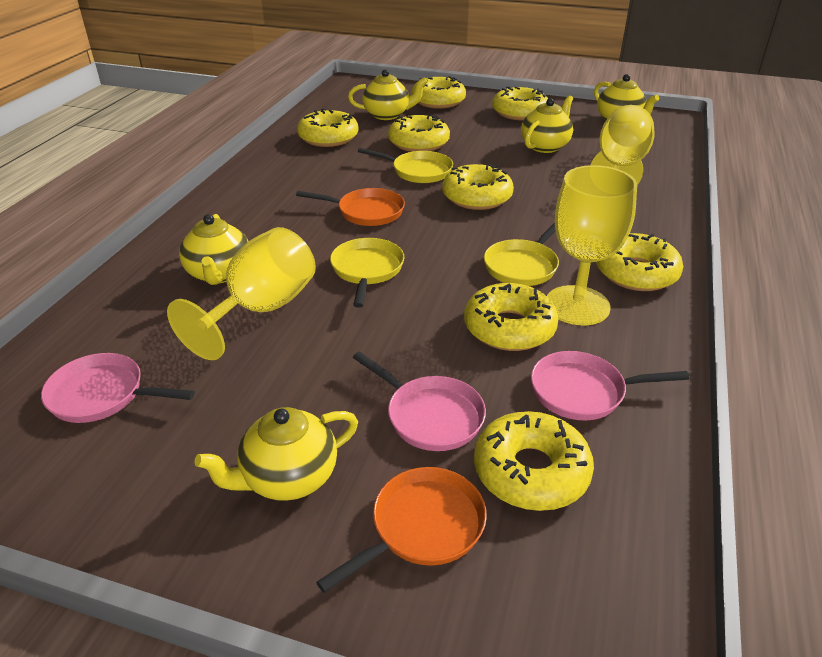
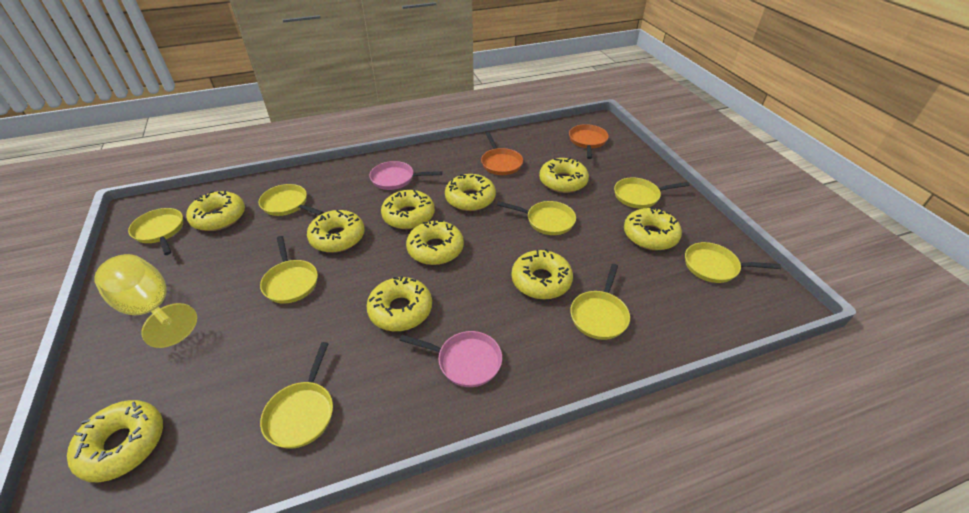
pink pan: 3 -> 2
yellow donut: 8 -> 10
yellow goblet: 3 -> 1
yellow pan: 3 -> 8
yellow teapot: 5 -> 0

